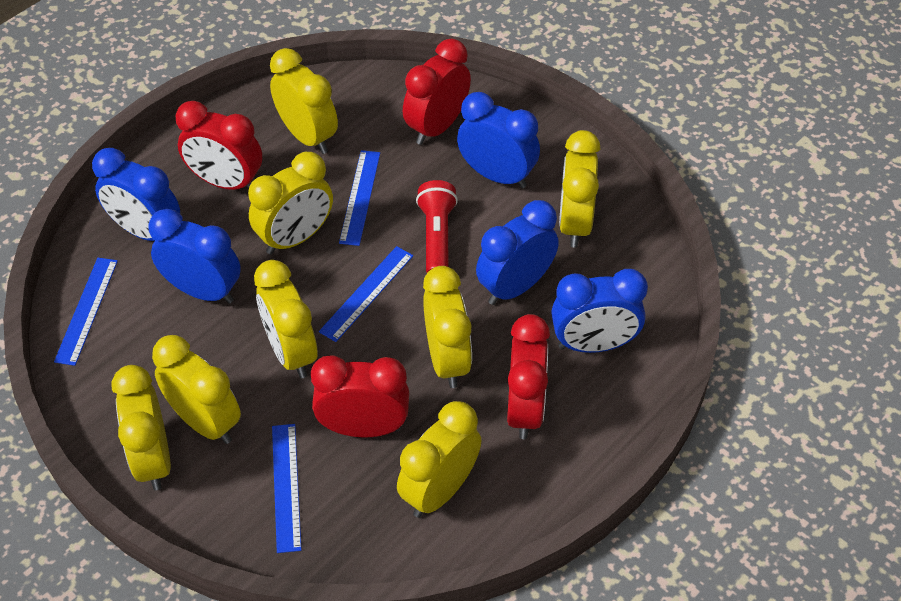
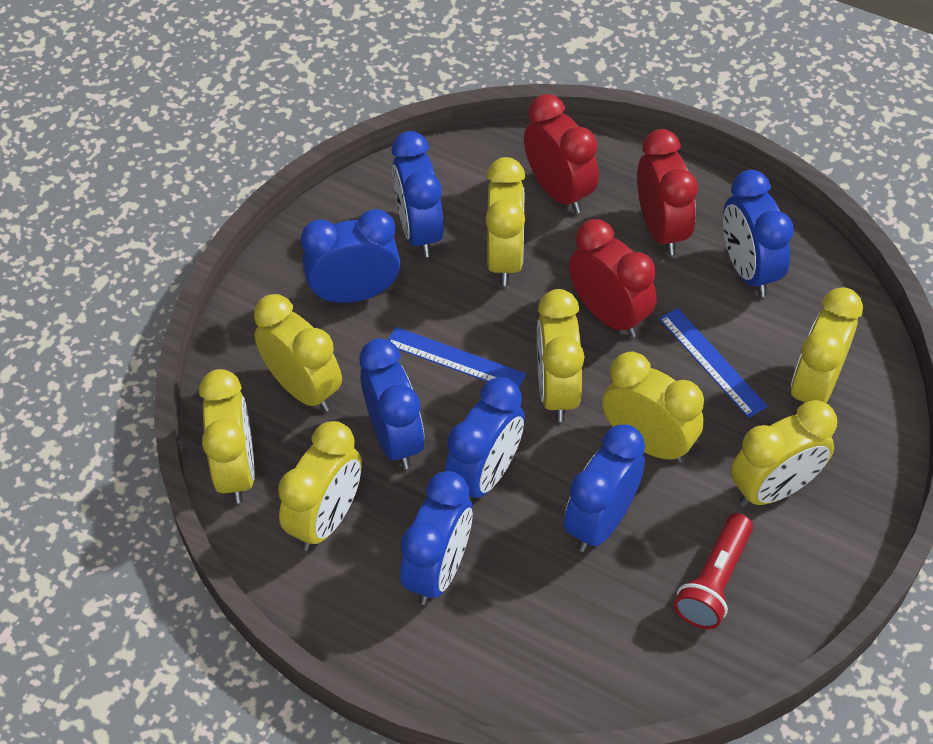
blue clock: 5 -> 7
blue ruler: 4 -> 2
red clock: 4 -> 3

